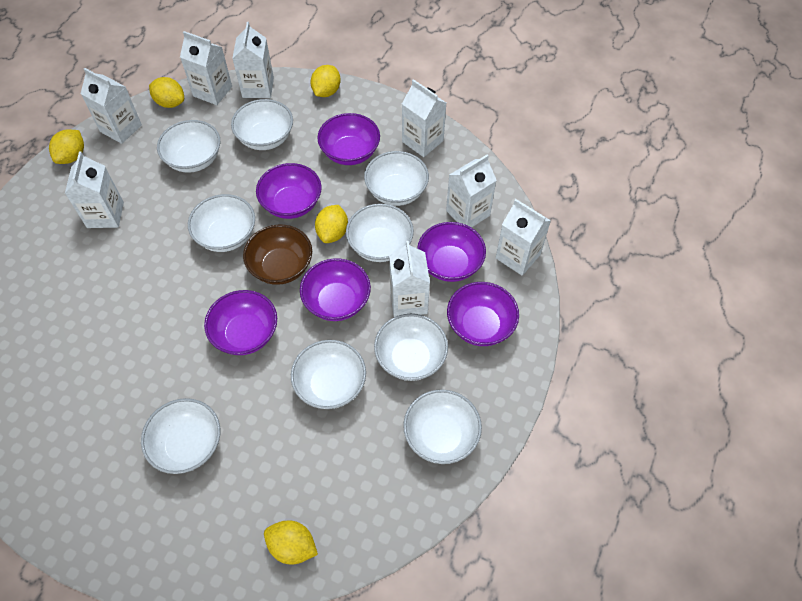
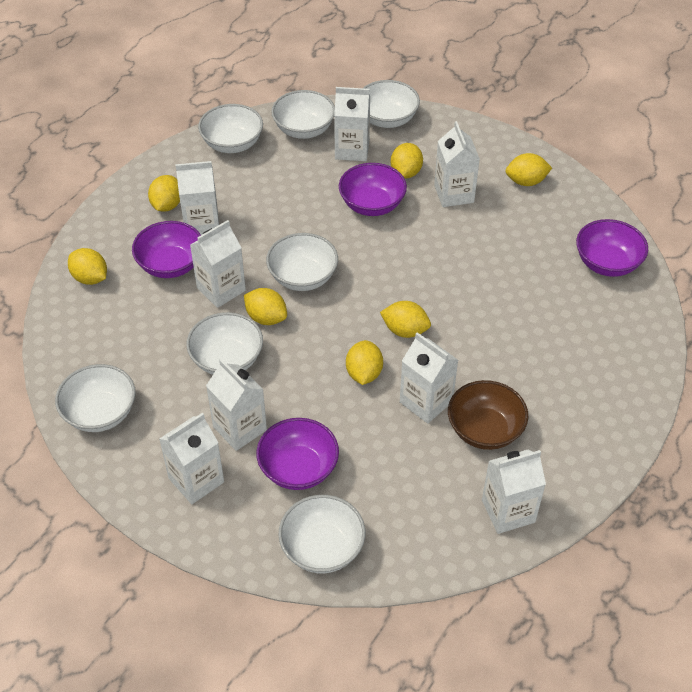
purple bowl: 6 -> 4
white bowl: 9 -> 7
yellow lemon: 5 -> 7

